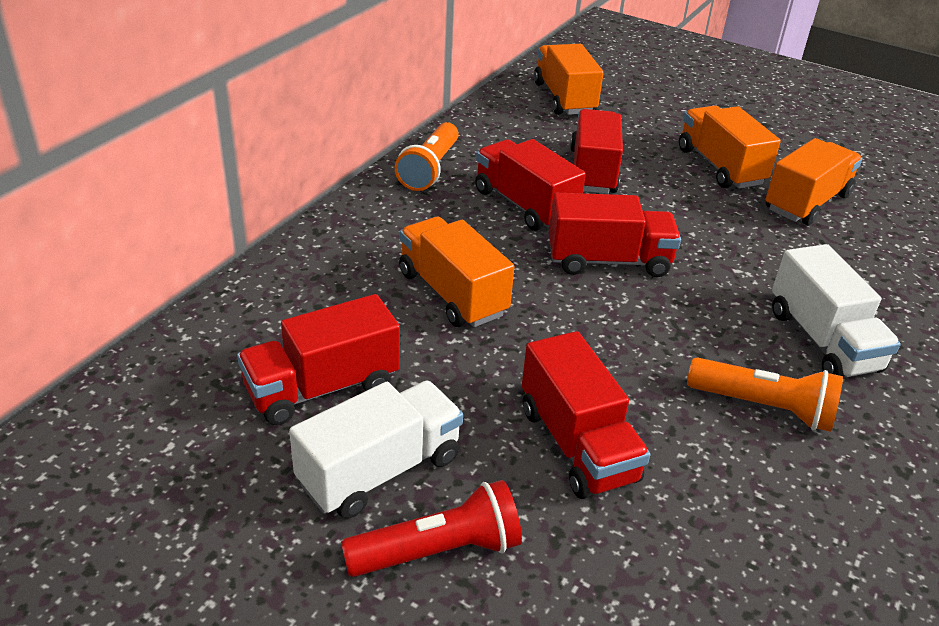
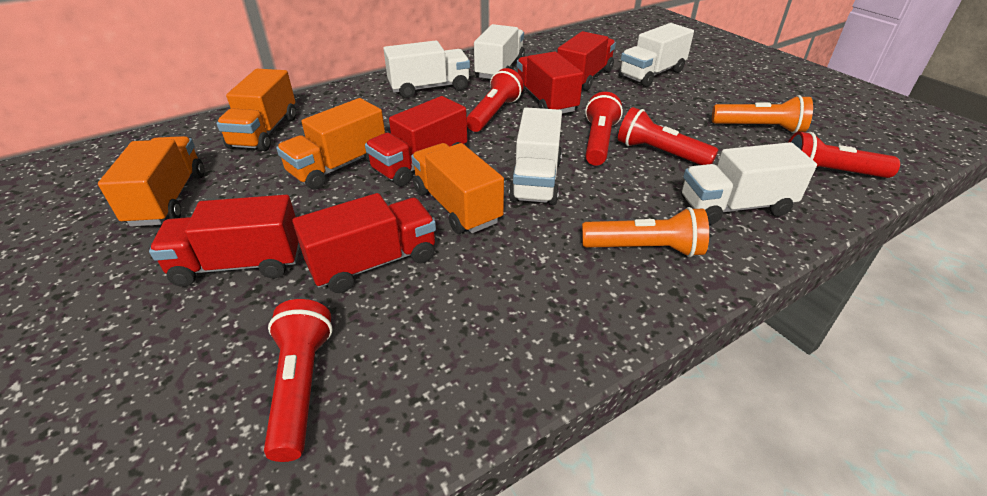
red flashlight: 1 -> 5
white truck: 2 -> 5

